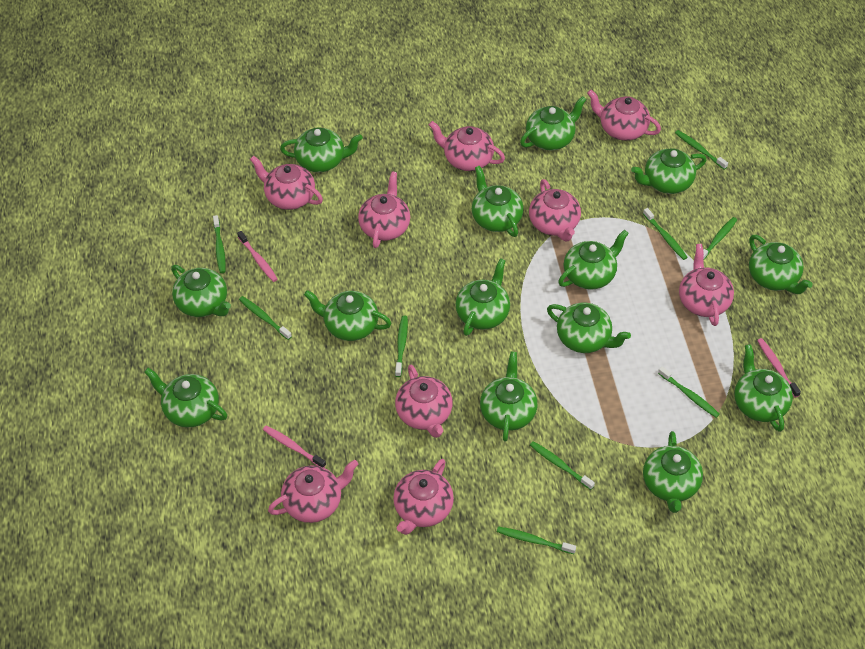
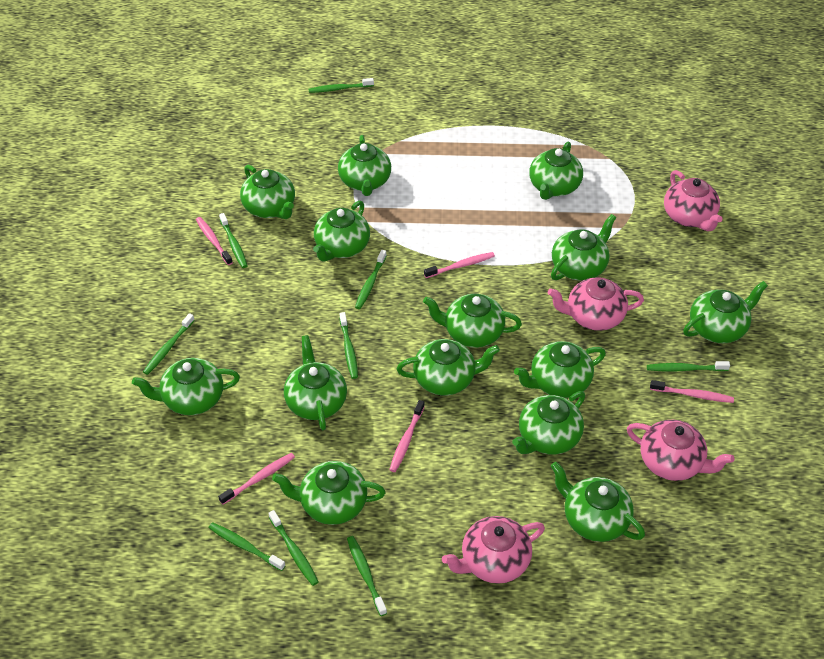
pink teapot: 9 -> 4
pink toothbrush: 3 -> 5

